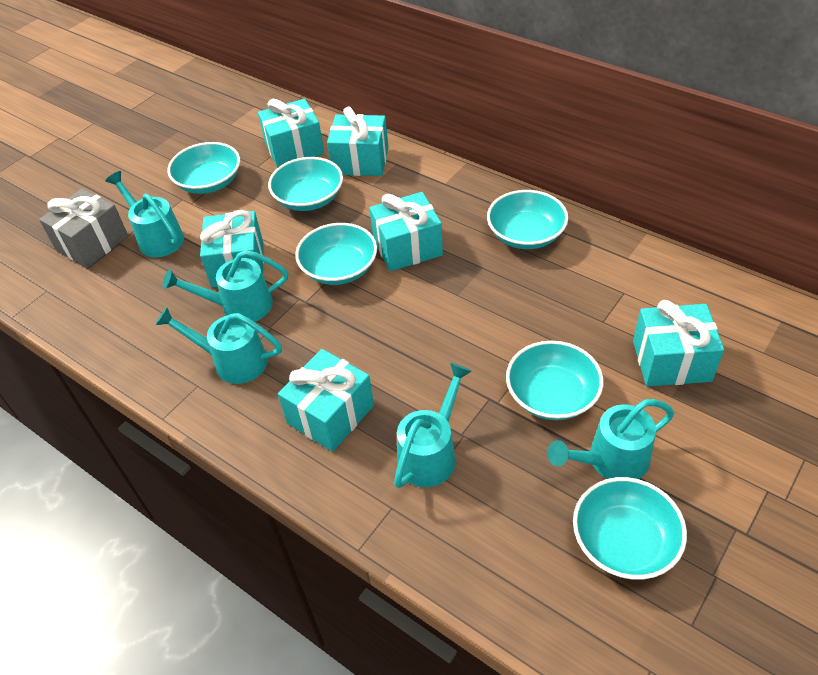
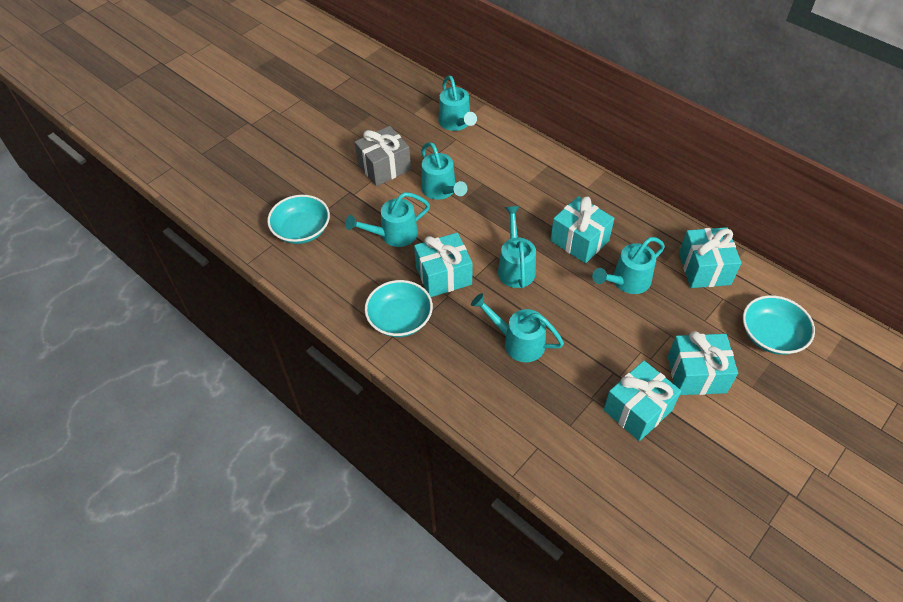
turquoise bowl: 6 -> 3
turquoise gift: 6 -> 5
turquoise watering can: 5 -> 6

